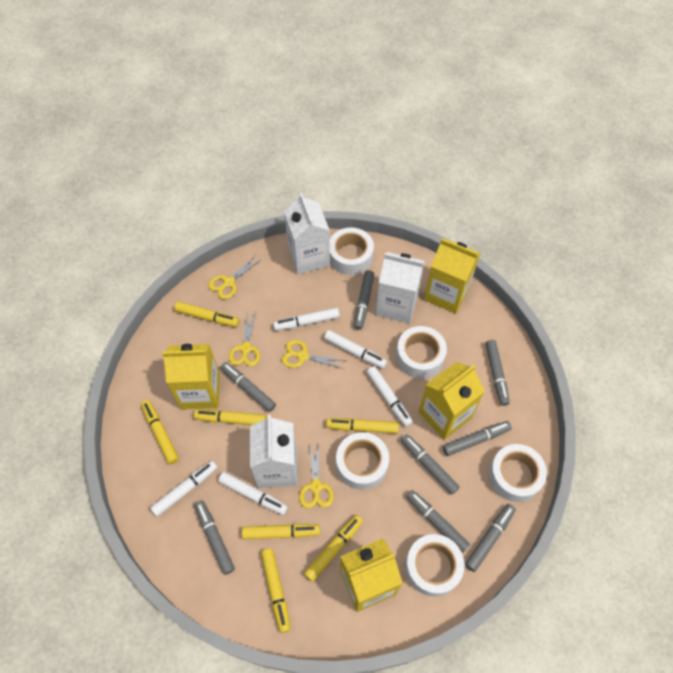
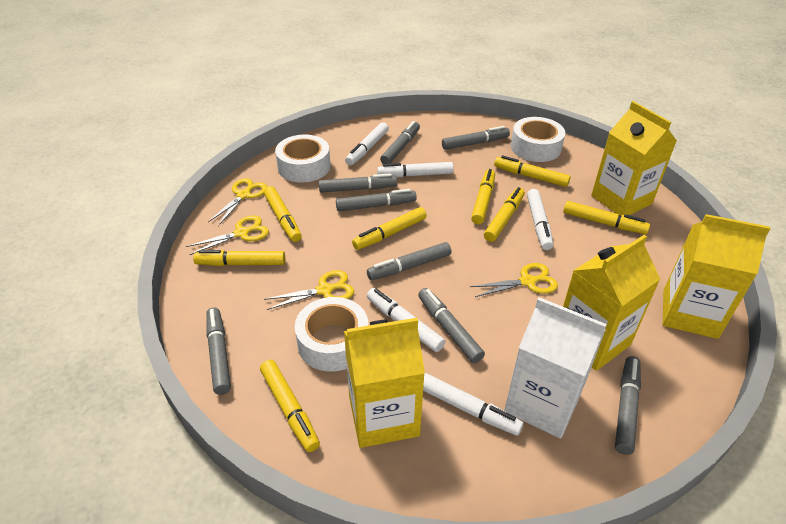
white carton: 3 -> 1
white tape: 5 -> 3
yellow marker: 7 -> 8

